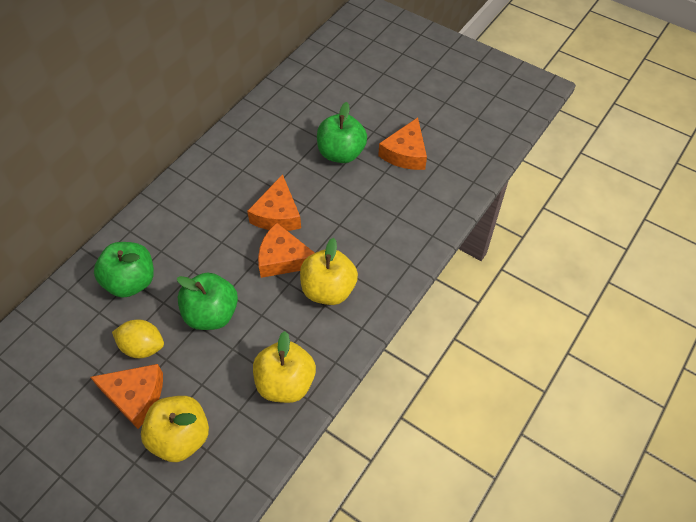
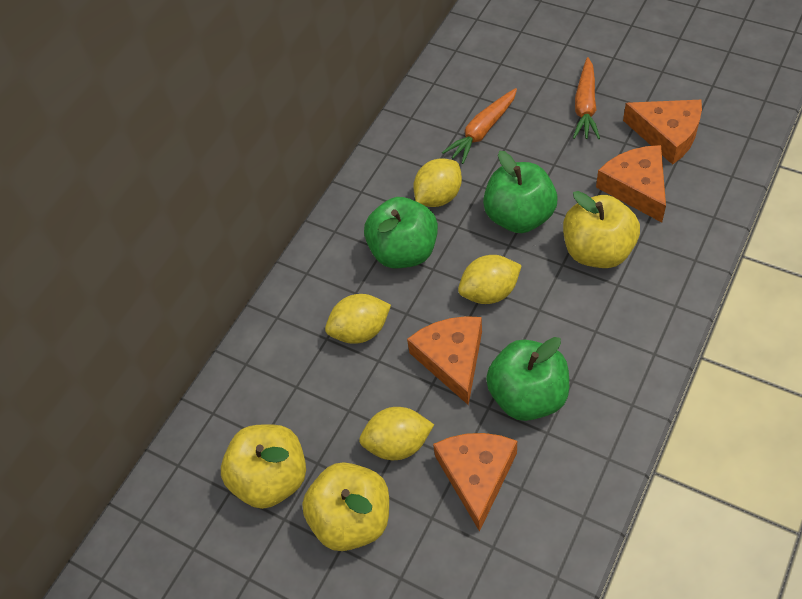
orange carrot: 0 -> 2
yellow lemon: 1 -> 4

